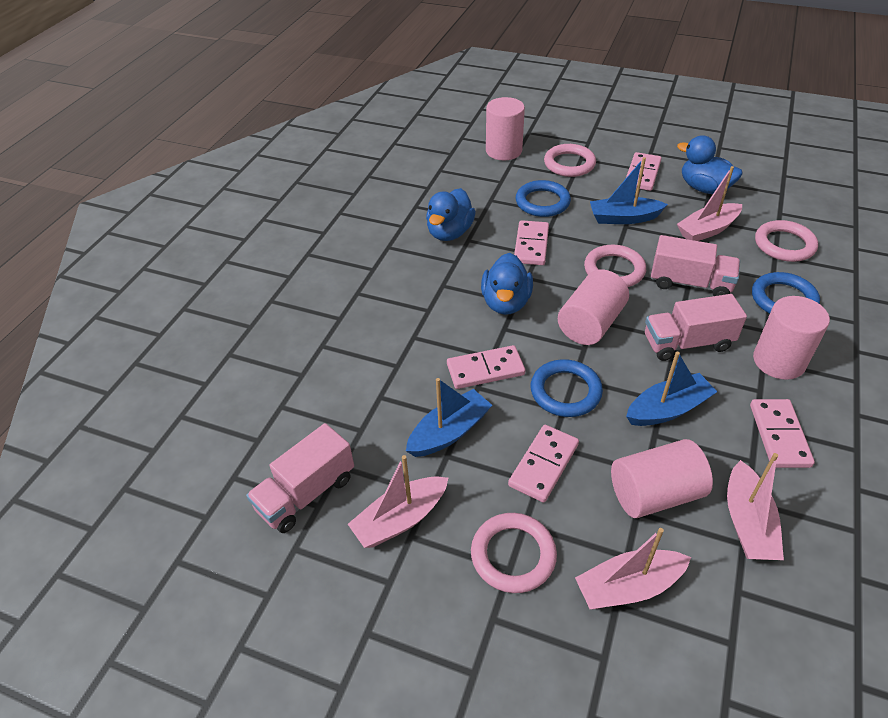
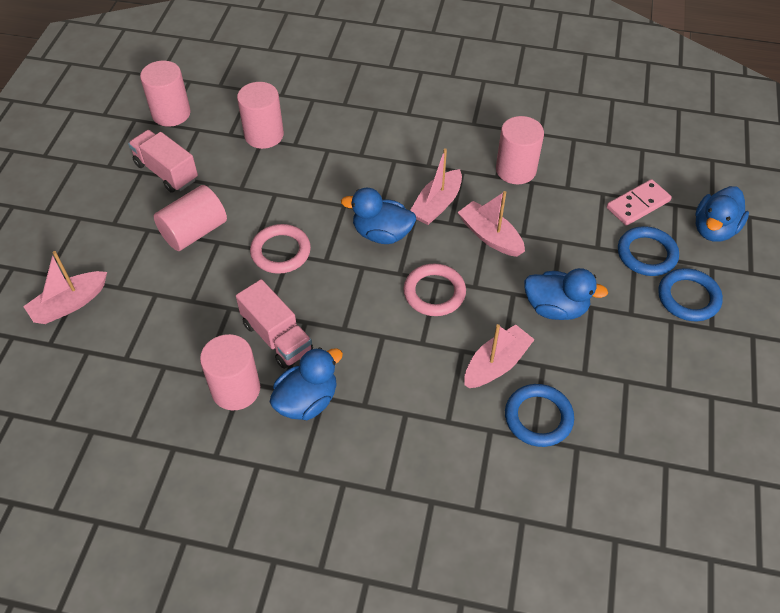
blue boat: 3 -> 0
blue duck: 3 -> 4
pink cylinder: 4 -> 5
pink domino: 5 -> 1
pink ring: 4 -> 2
pink truck: 3 -> 2

